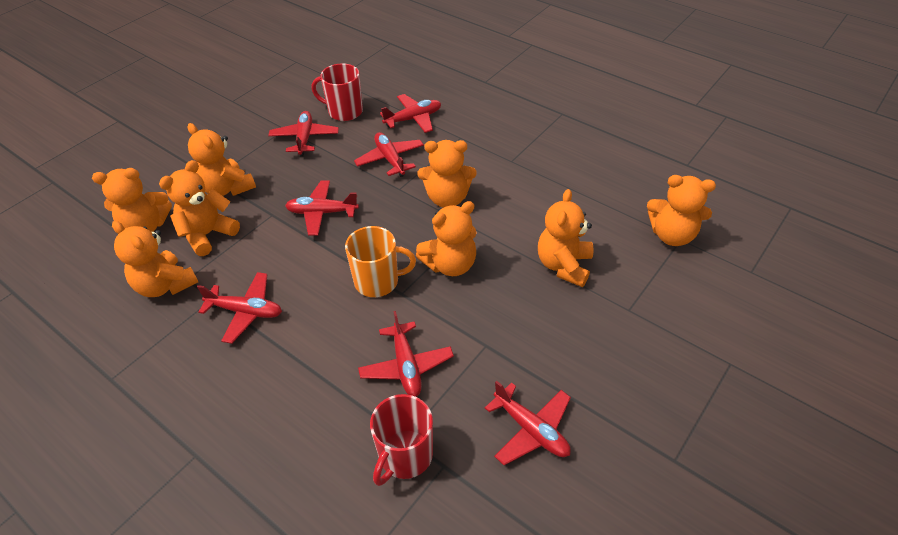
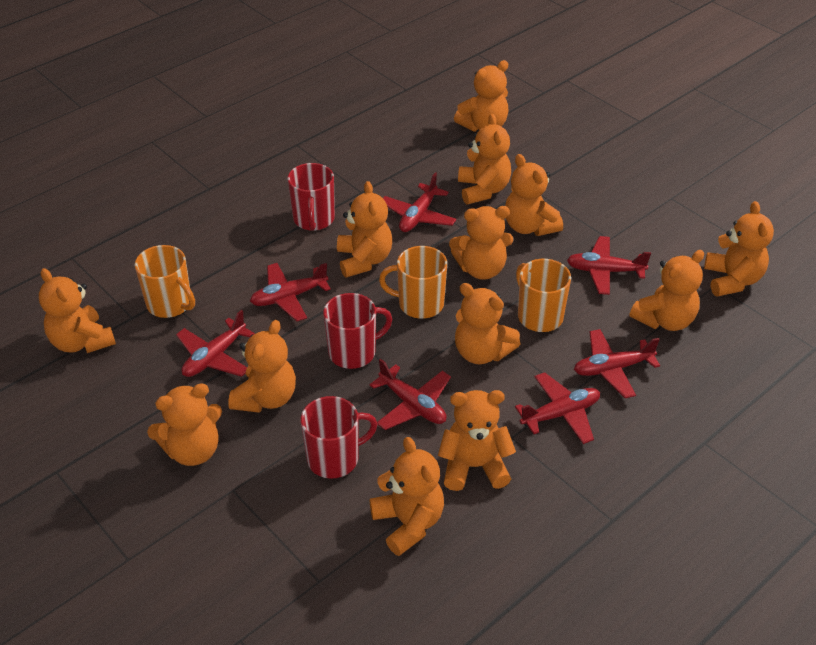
orange mug: 1 -> 3
orange teddy bear: 8 -> 13
red mug: 2 -> 3

